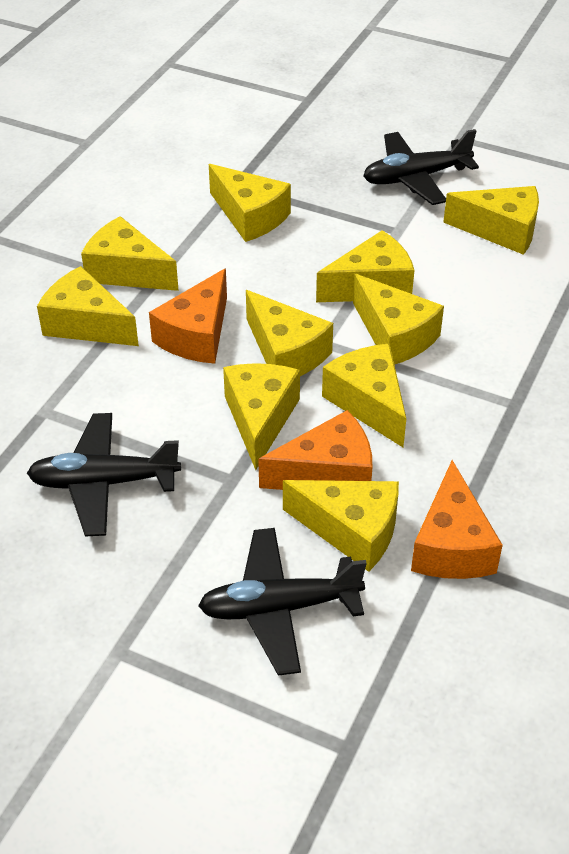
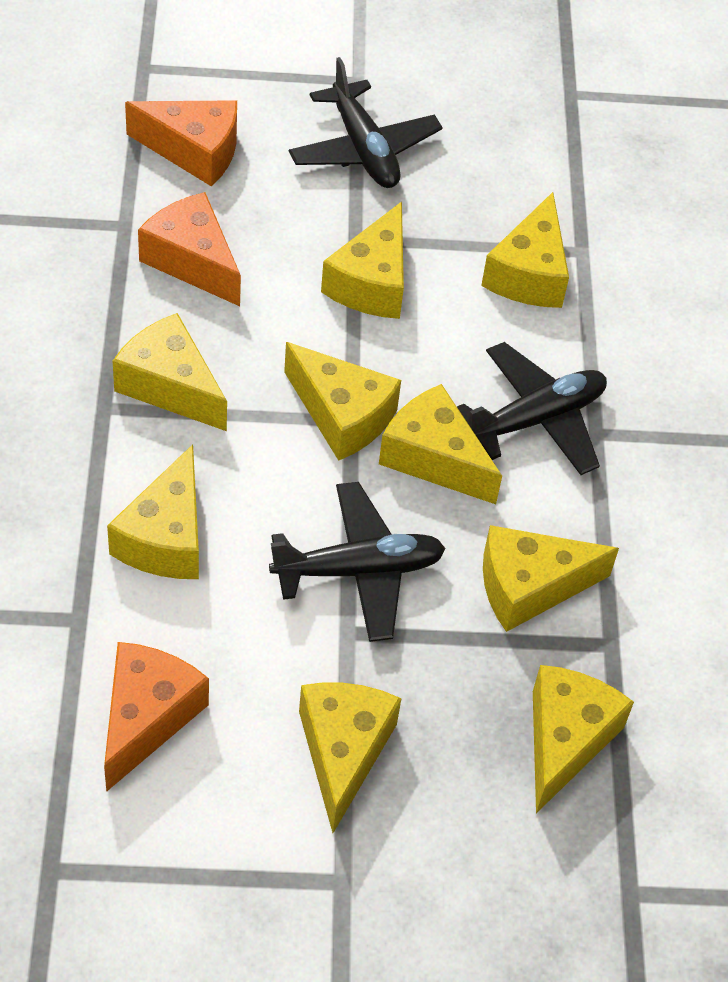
yellow cheese: 10 -> 9

